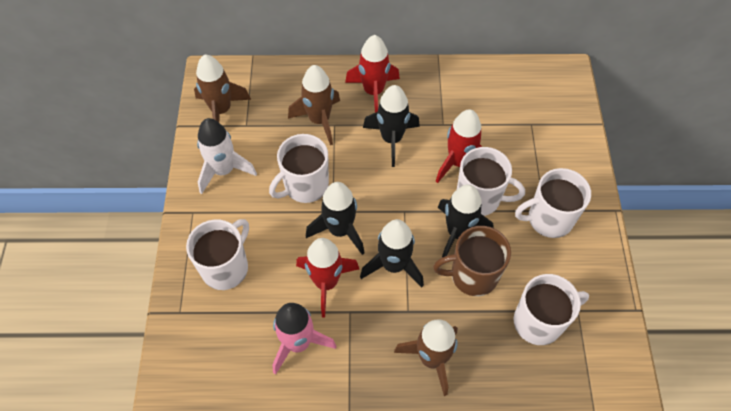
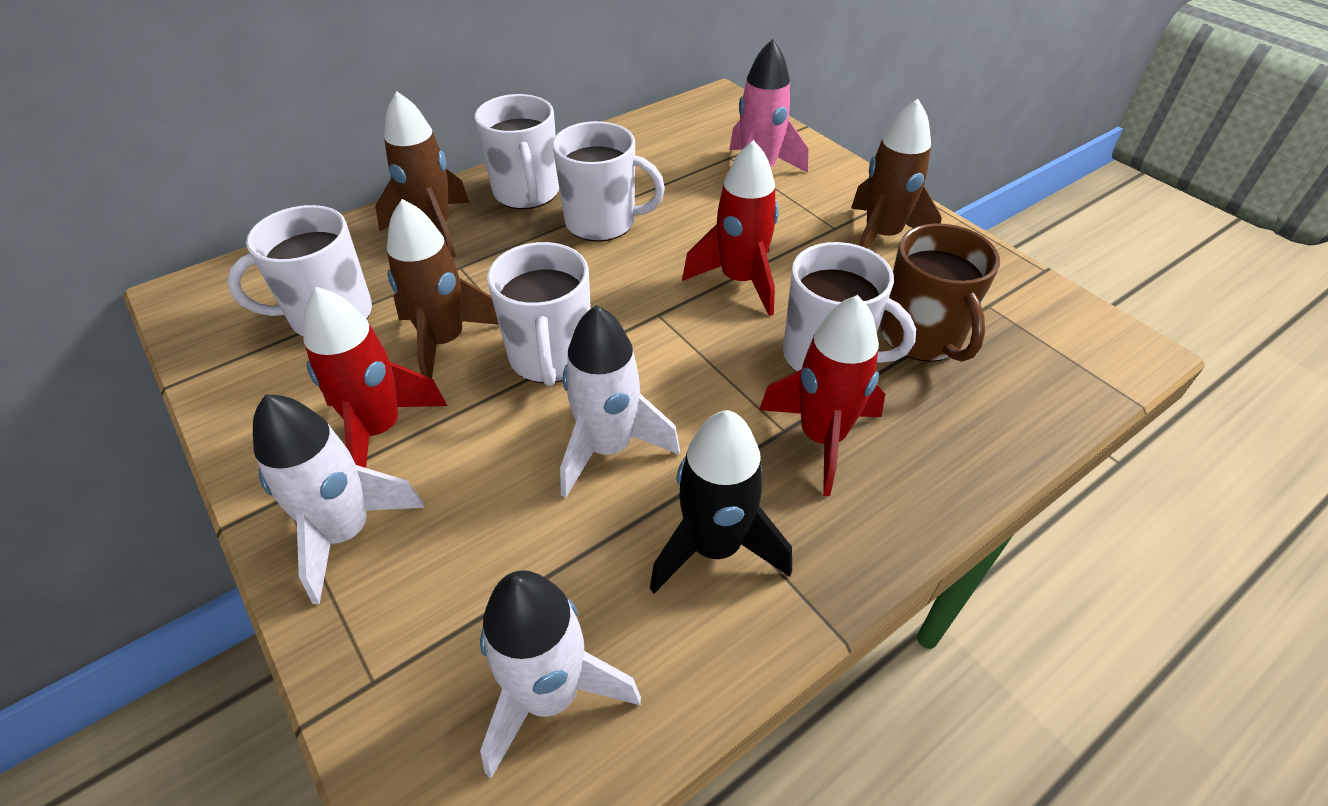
black rocket: 4 -> 1
white rocket: 1 -> 3

